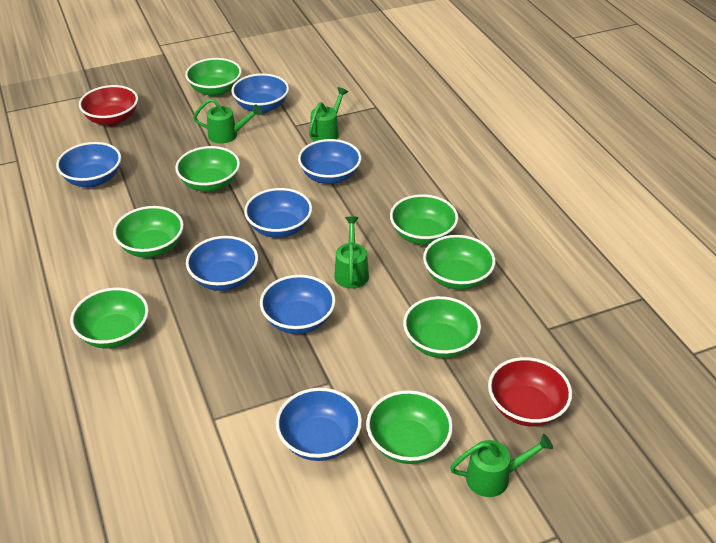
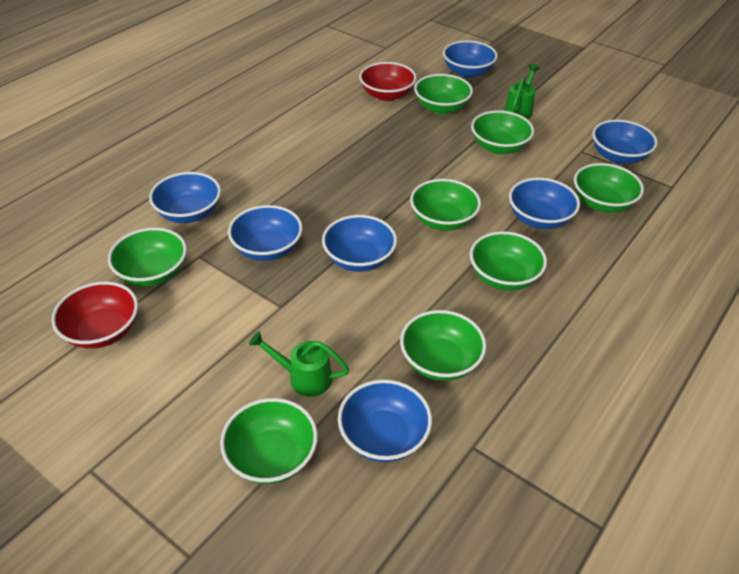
green watering can: 4 -> 2

